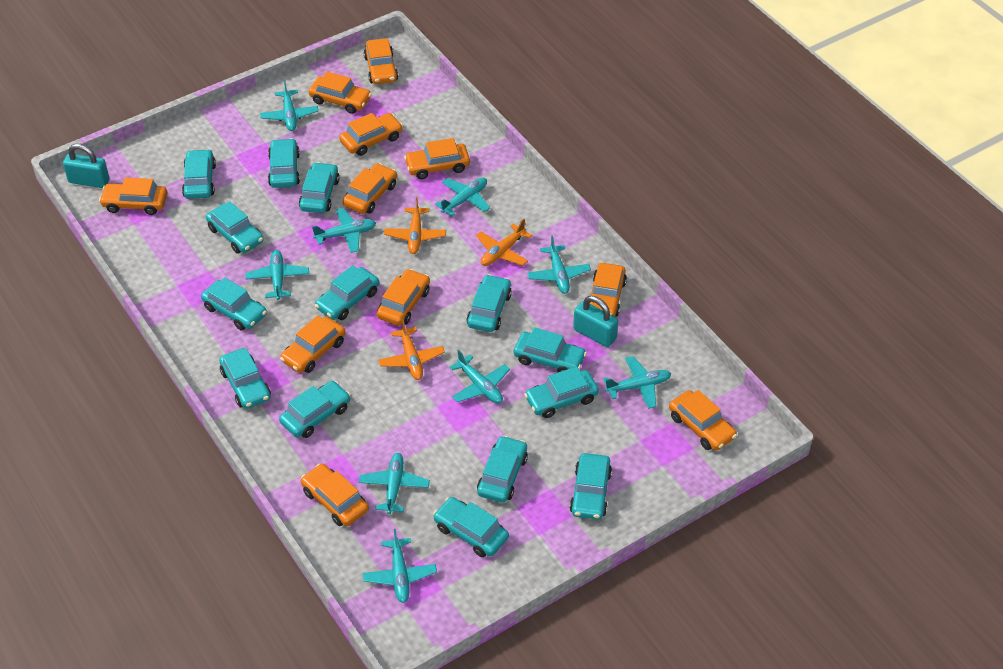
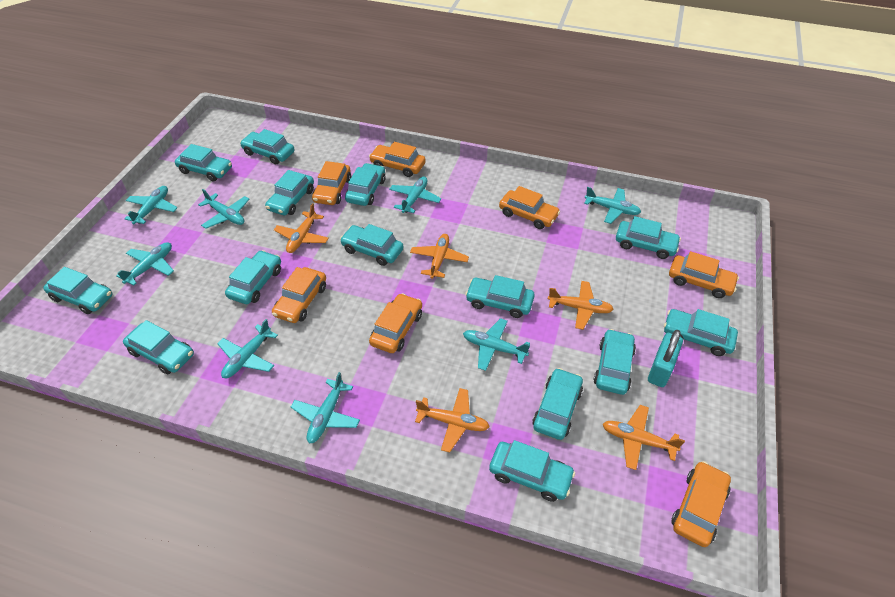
orange car: 11 -> 7
orange plane: 3 -> 5
turquoise padlock: 2 -> 1
turquoise plane: 9 -> 8

